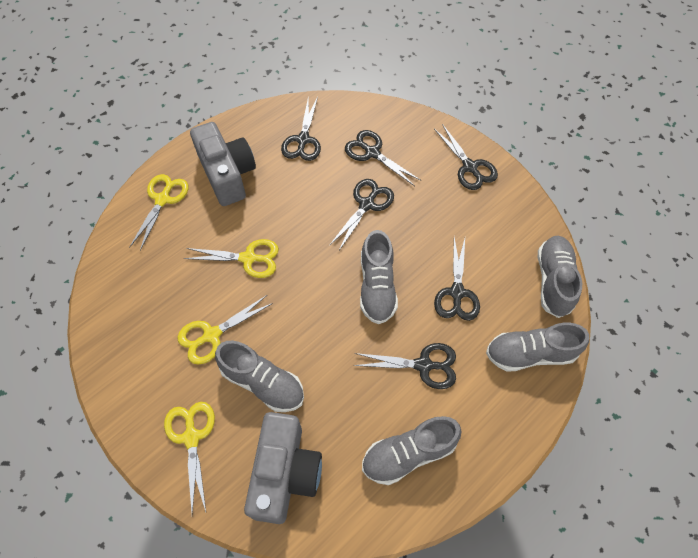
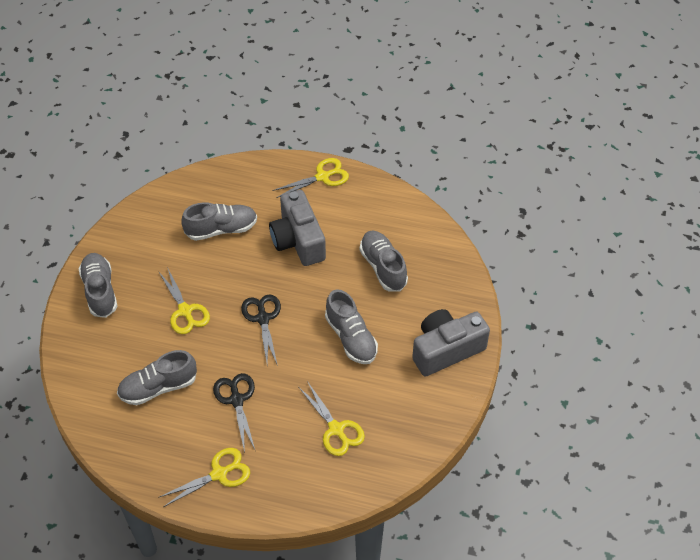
black scissors: 6 -> 2

